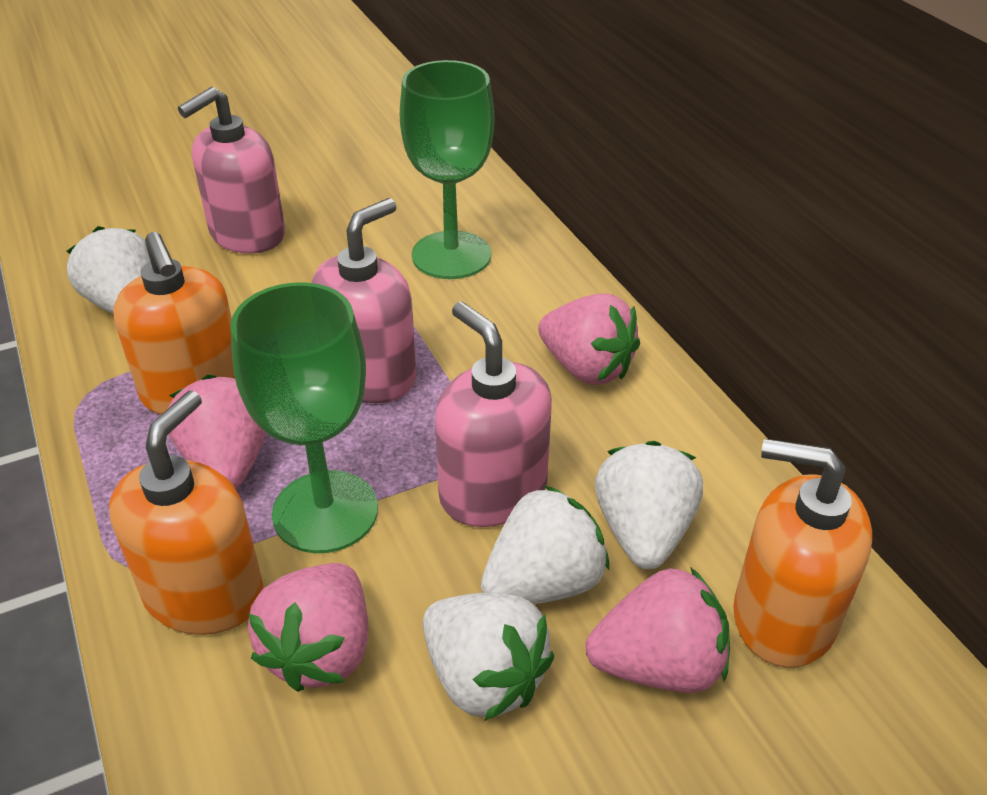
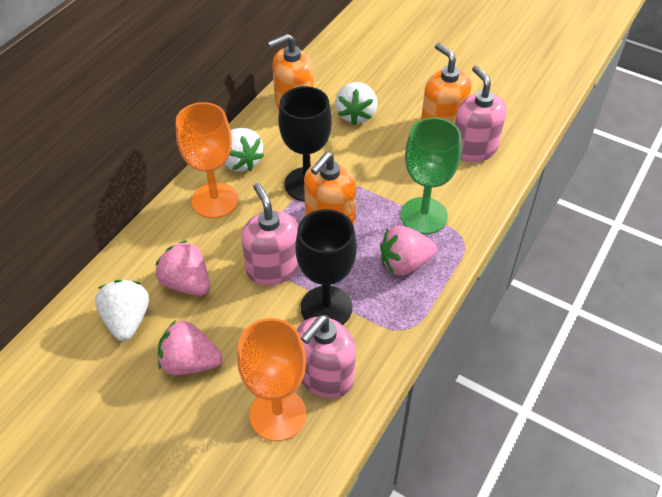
black goblet: 0 -> 2
green goblet: 2 -> 1
orange goblet: 0 -> 2
pink strawberry: 4 -> 3
white strawberry: 4 -> 3

